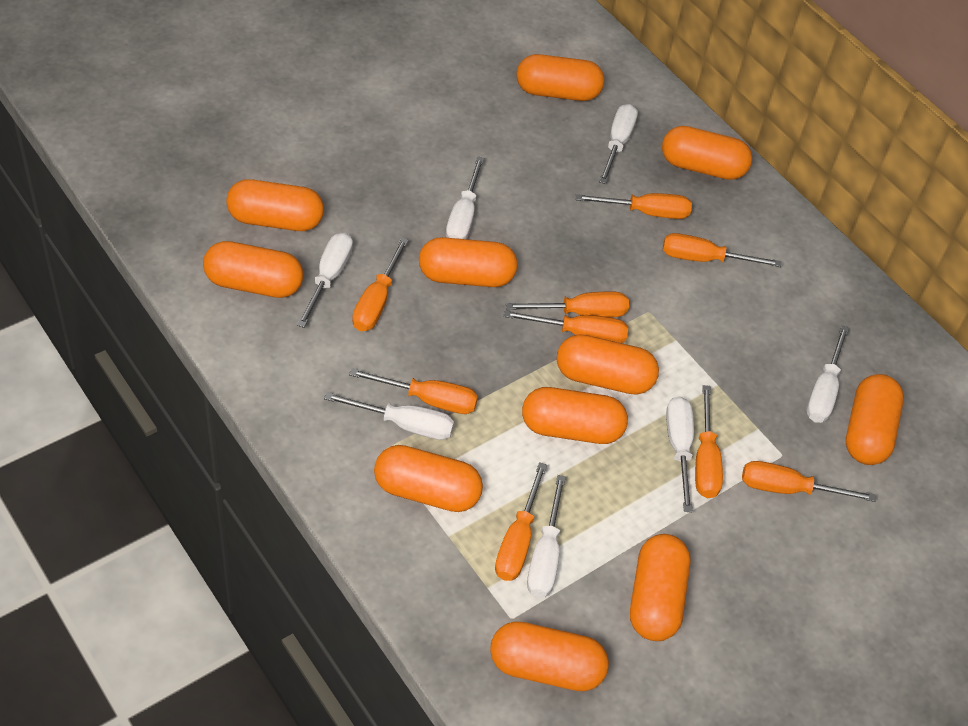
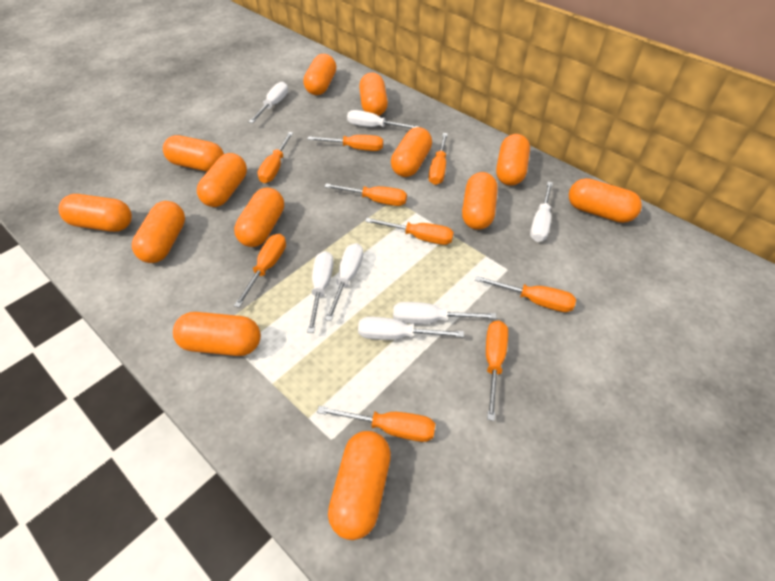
orange capsule: 11 -> 13

